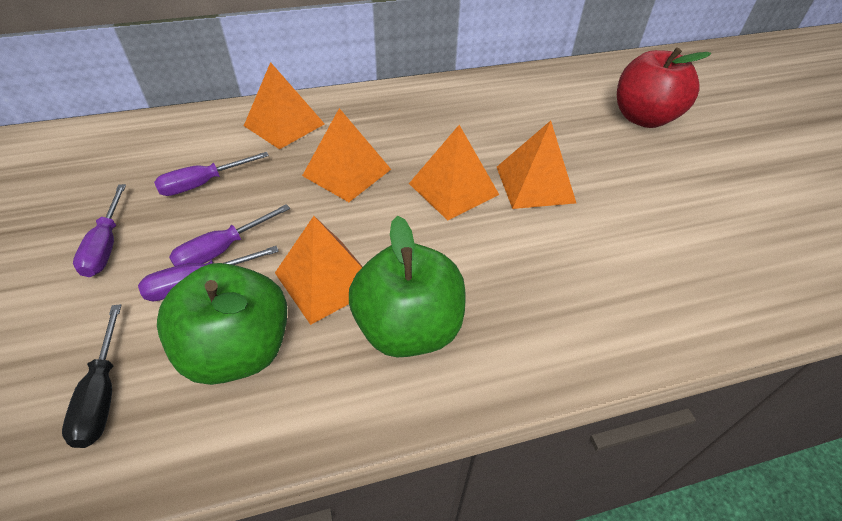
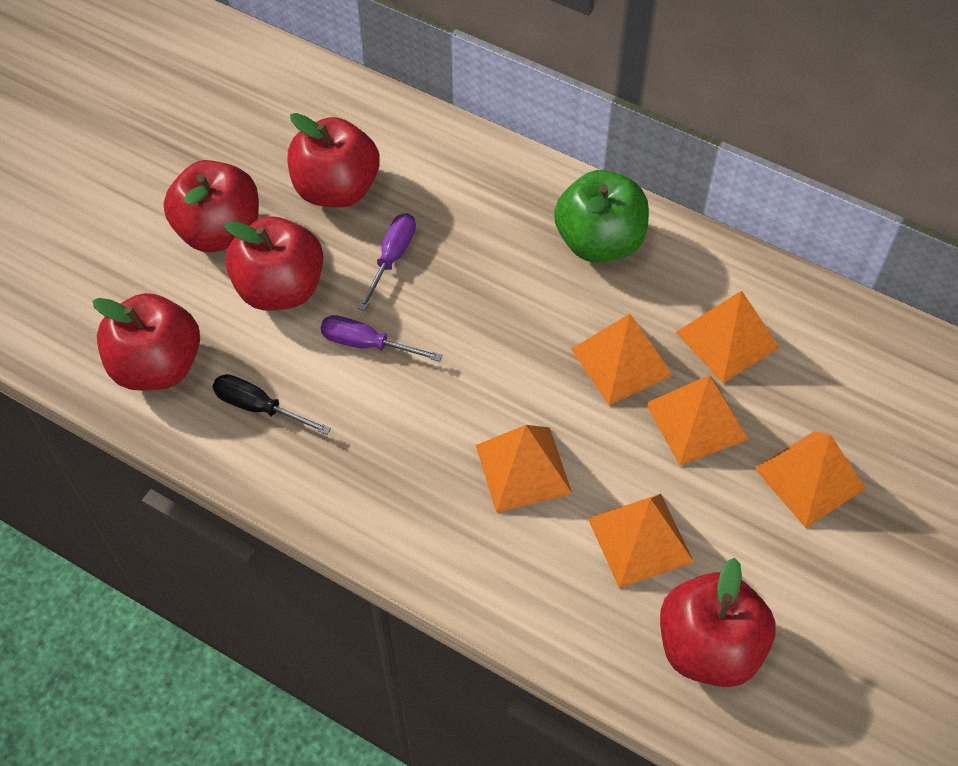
green apple: 2 -> 1
orange pyramid: 5 -> 6
purple screwdriver: 4 -> 2
red apple: 1 -> 5

